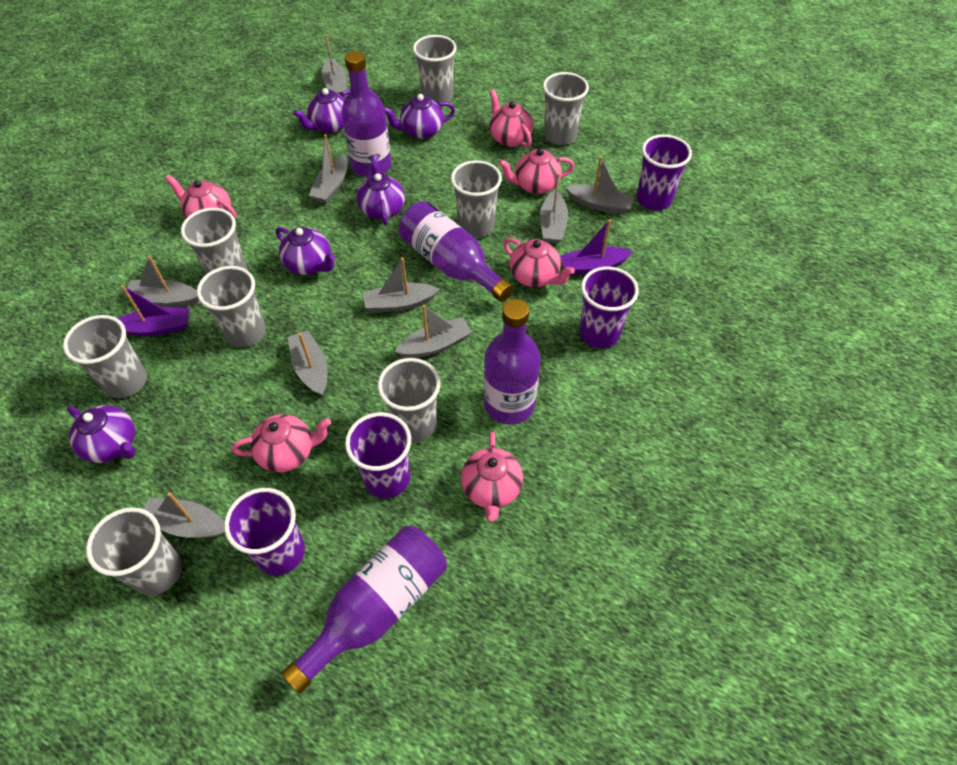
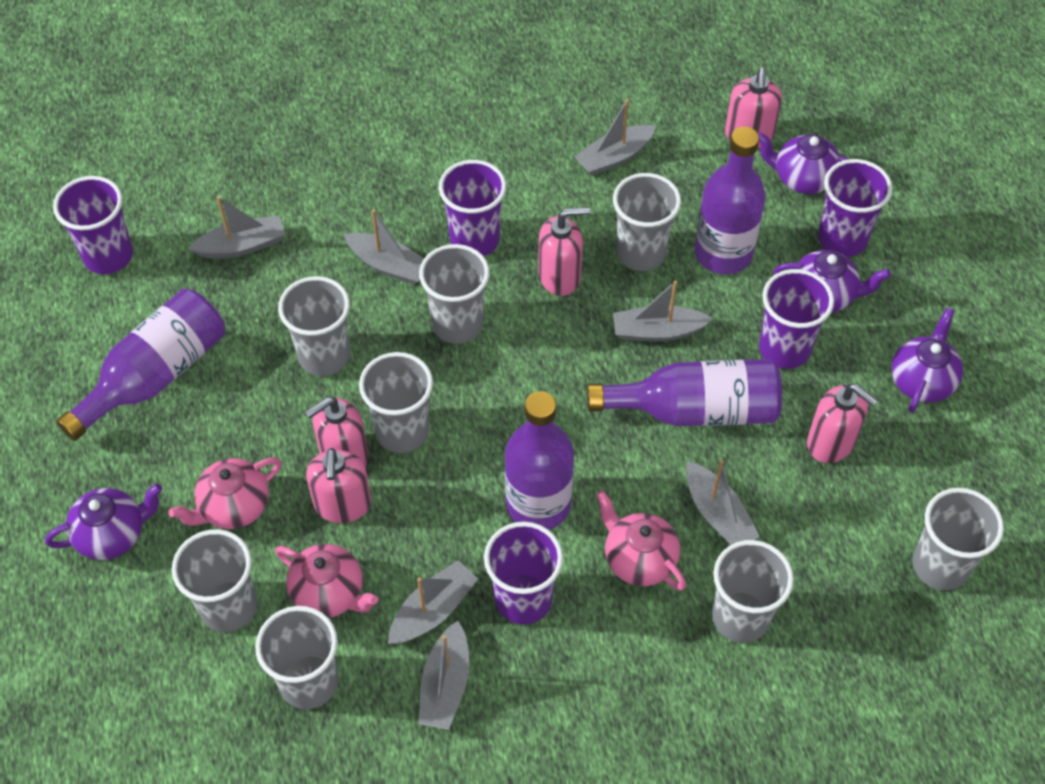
grey boat: 9 -> 7
pink soap dispenser: 0 -> 5
pink teapot: 6 -> 3
purple boat: 2 -> 0
purple cup: 4 -> 5
purple teapot: 5 -> 4

